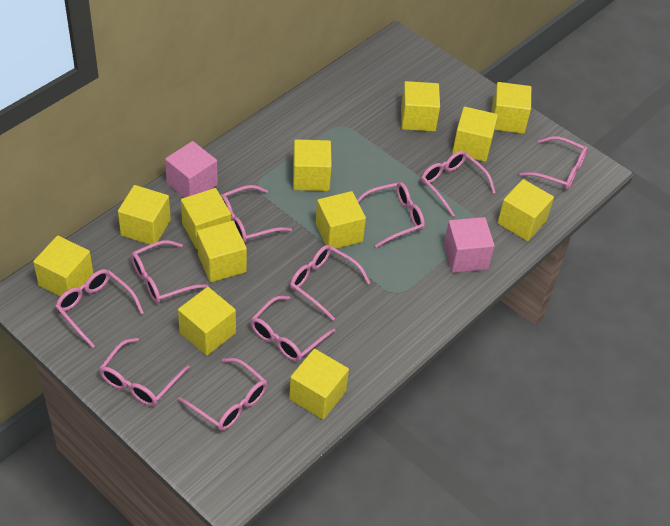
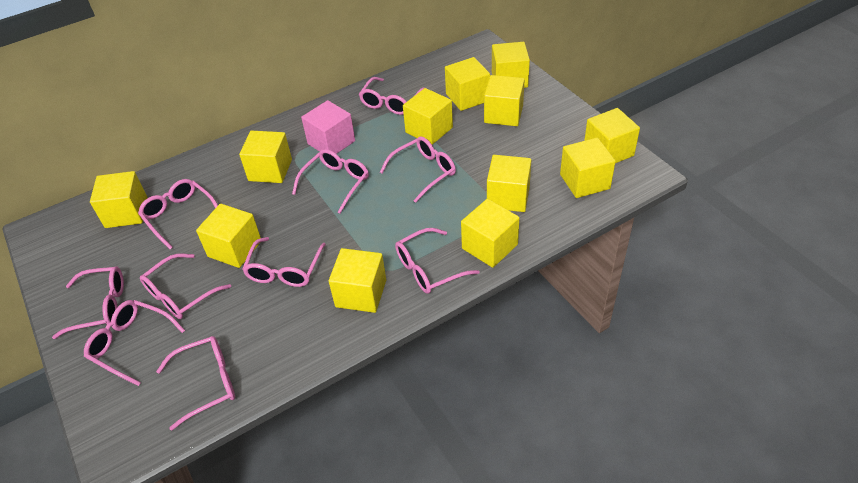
pink cube: 2 -> 1

